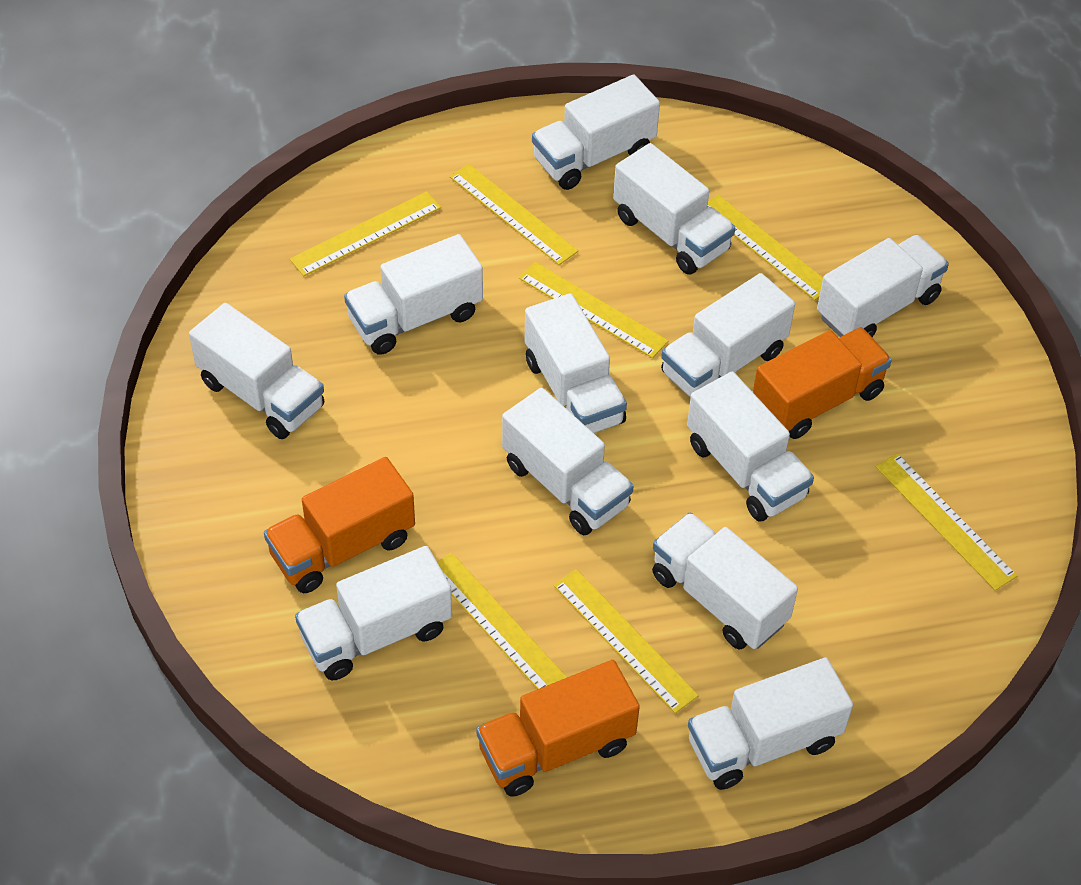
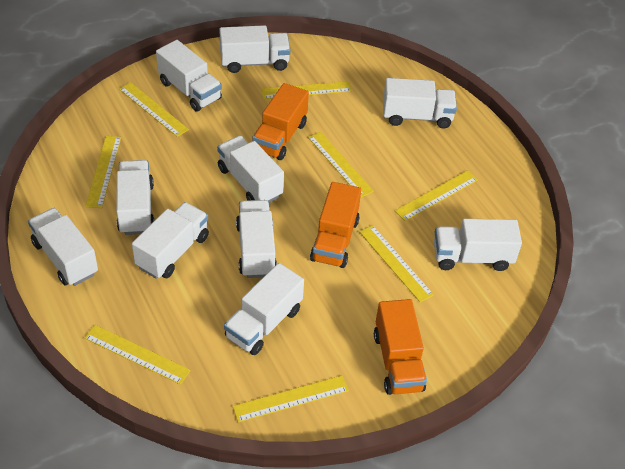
white truck: 12 -> 10
yellow ruler: 7 -> 8

